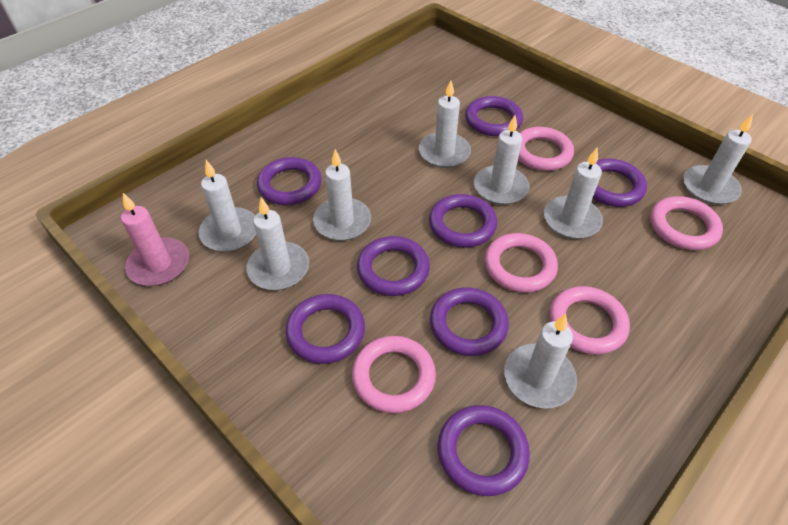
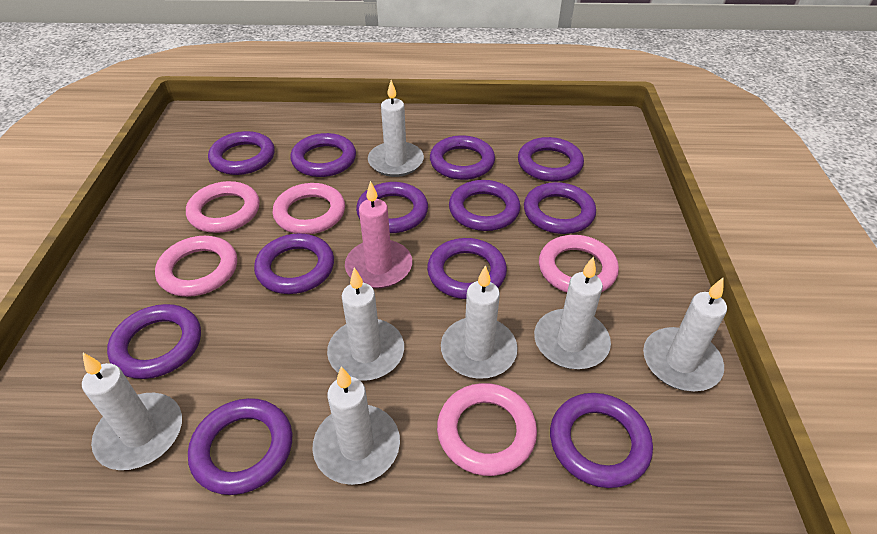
purple ring: 8 -> 12
white candle: 8 -> 7

